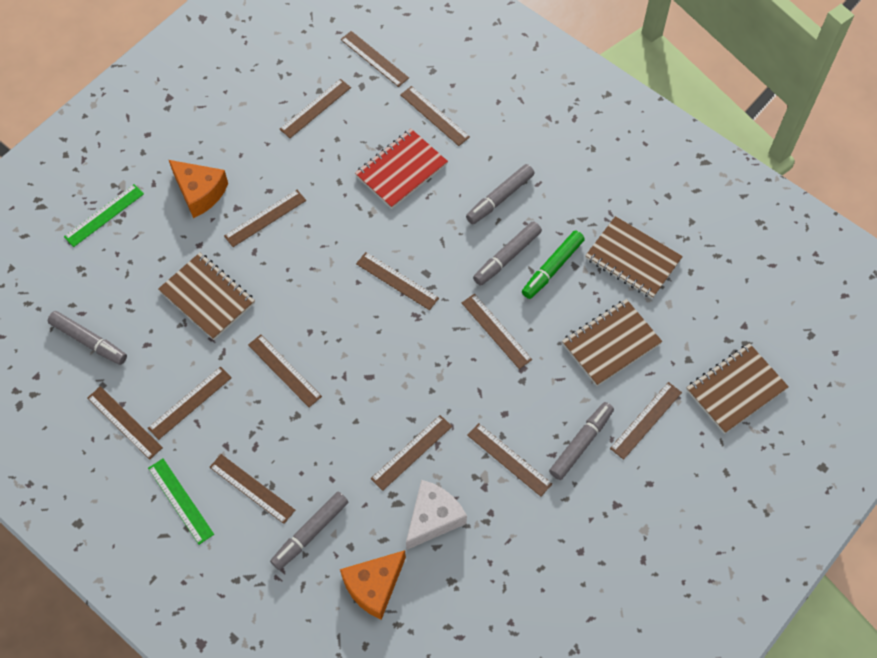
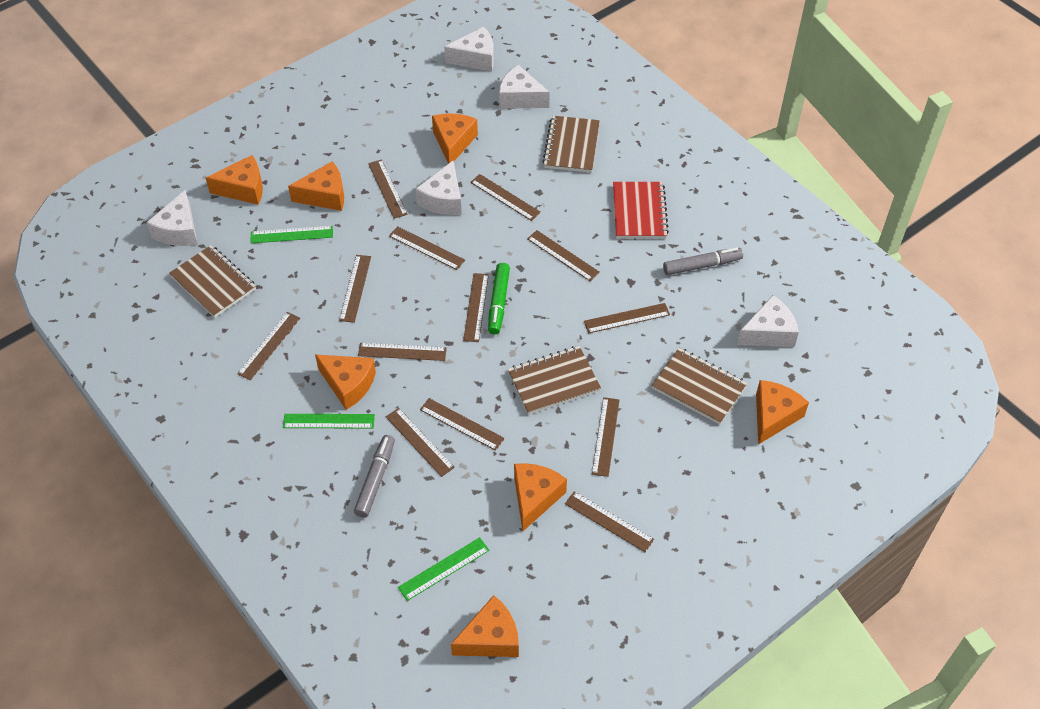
green ruler: 2 -> 3
grey marker: 5 -> 2
orange cheese: 2 -> 7
white cheese: 1 -> 5

